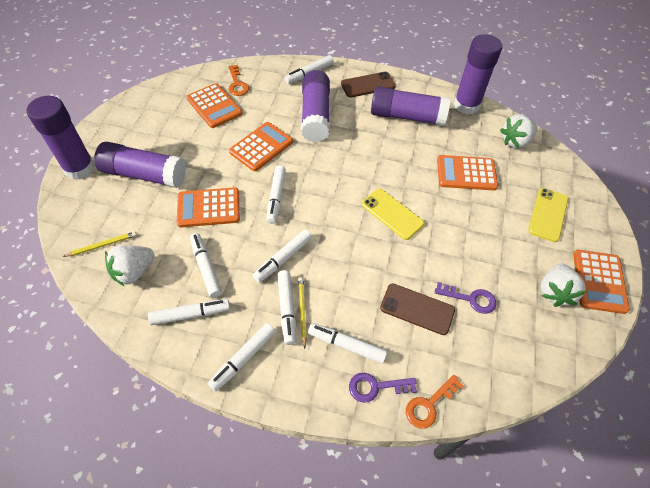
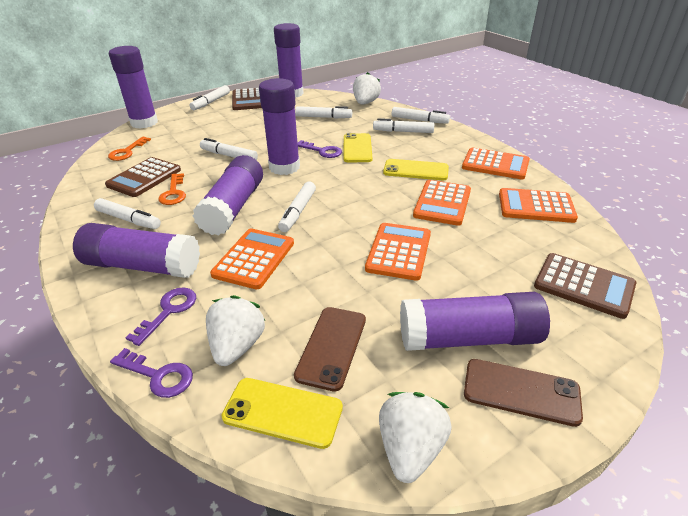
brown calculator: 0 -> 3
purple glue stick: 5 -> 6
purple key: 2 -> 3
white marker: 8 -> 7
yellow pencil: 2 -> 0
yellow phone: 2 -> 3

